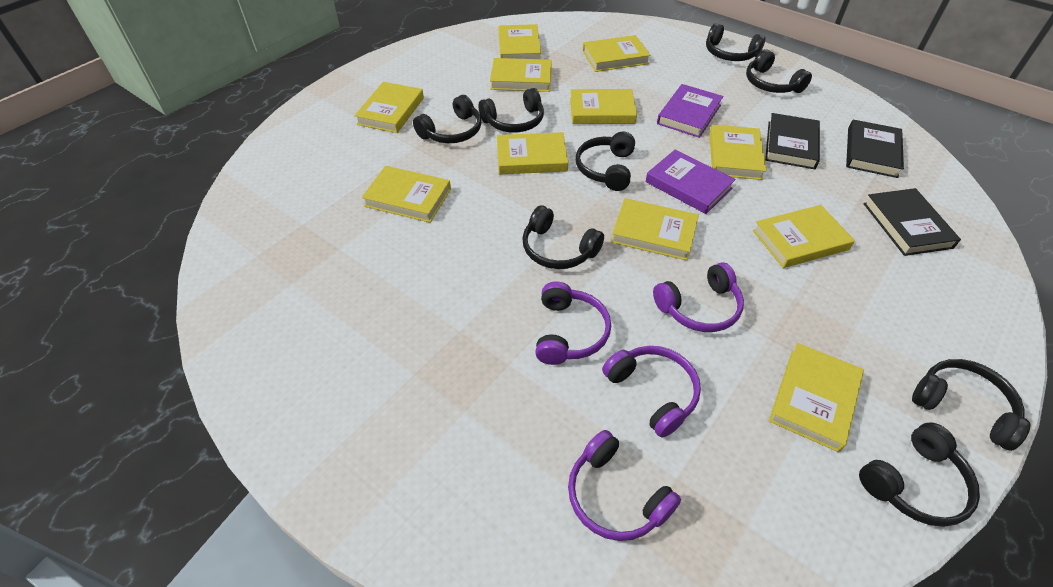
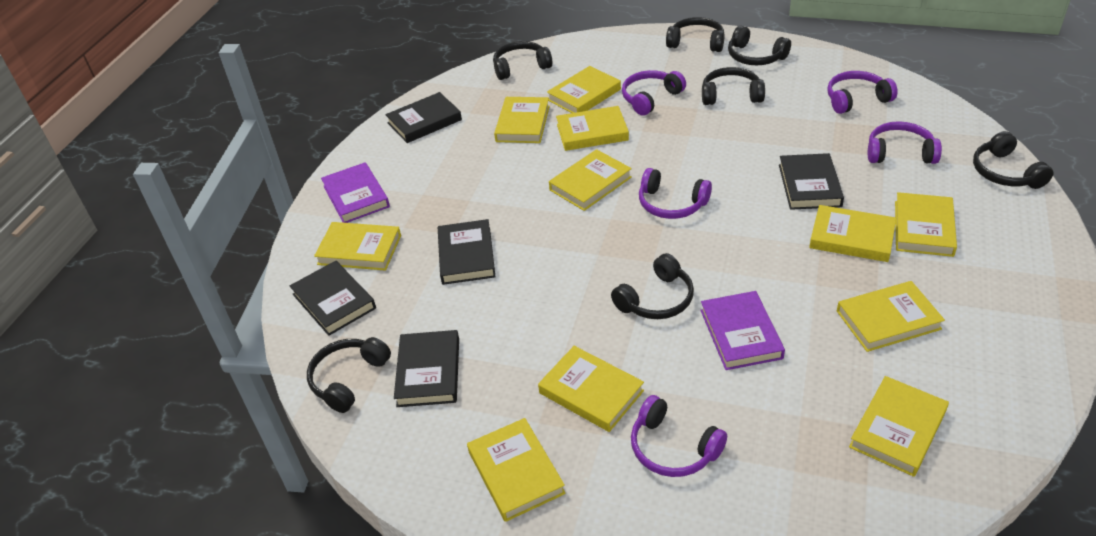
black book: 3 -> 5
black headphones: 8 -> 7
purple headphones: 4 -> 5

